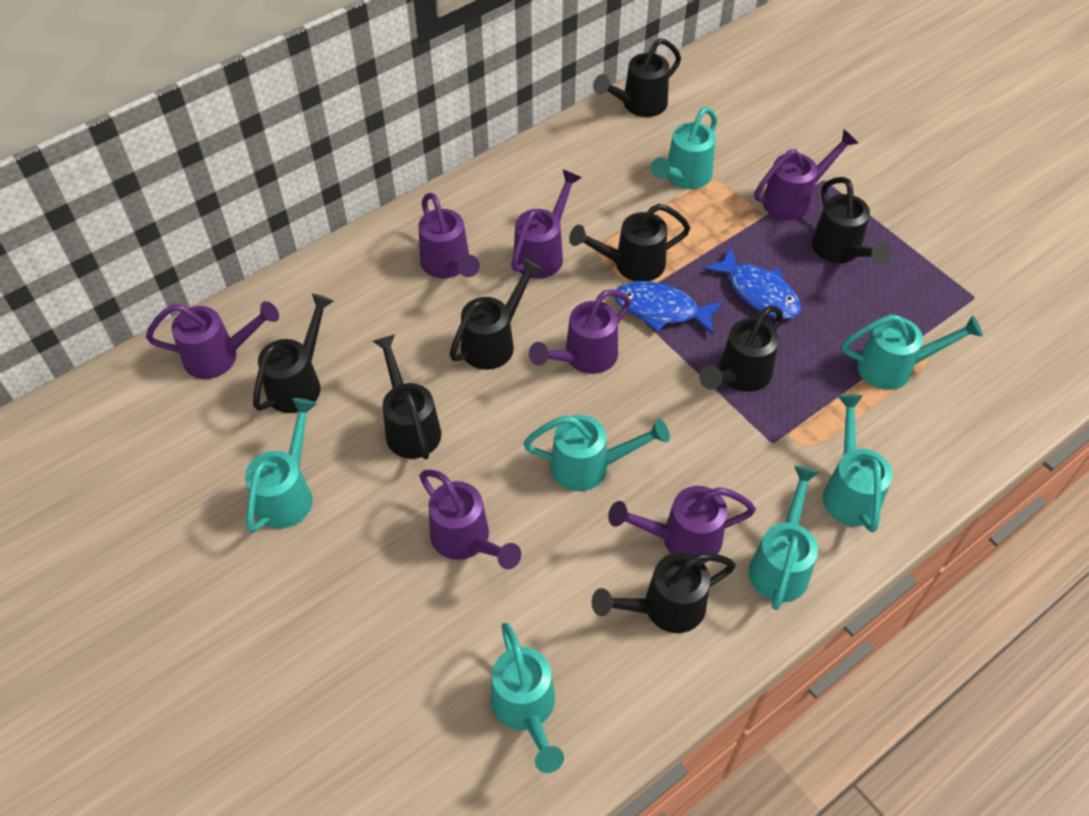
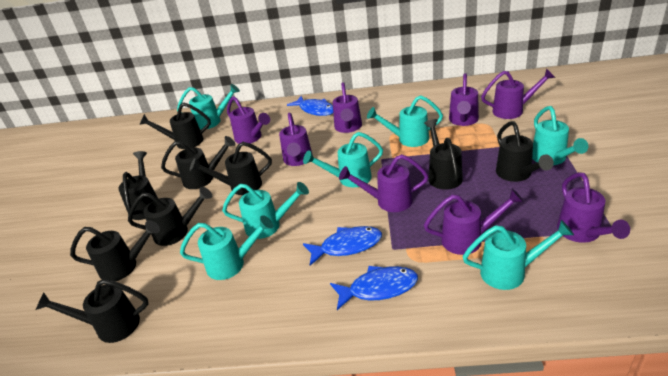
black watering can: 8 -> 9
blue fish: 2 -> 3
purple watering can: 7 -> 8

